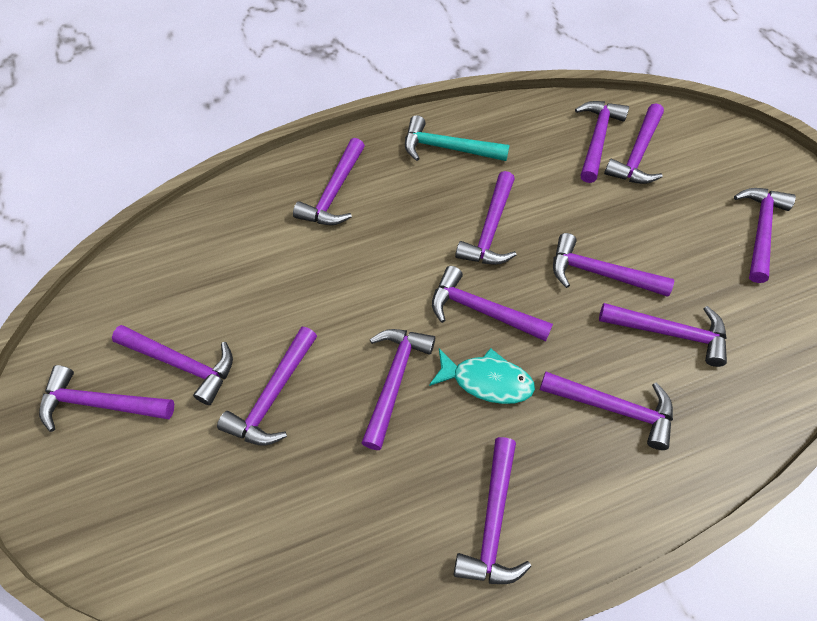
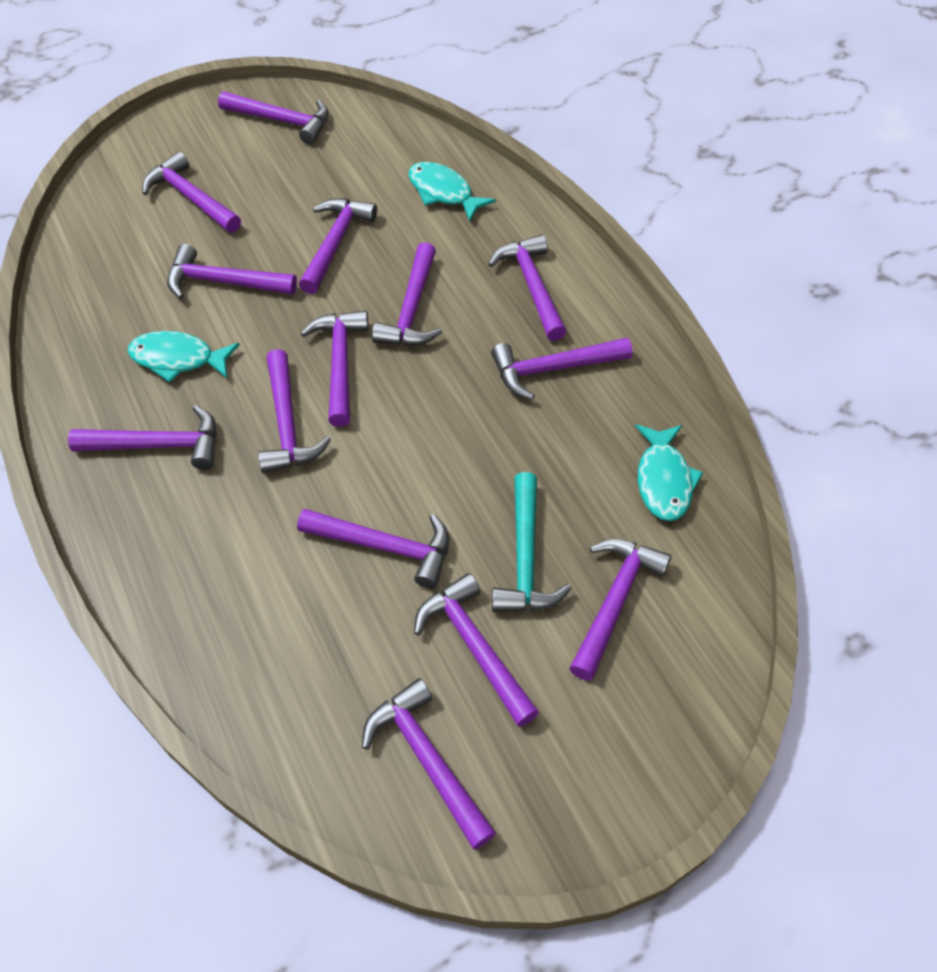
turquoise fish: 1 -> 3

